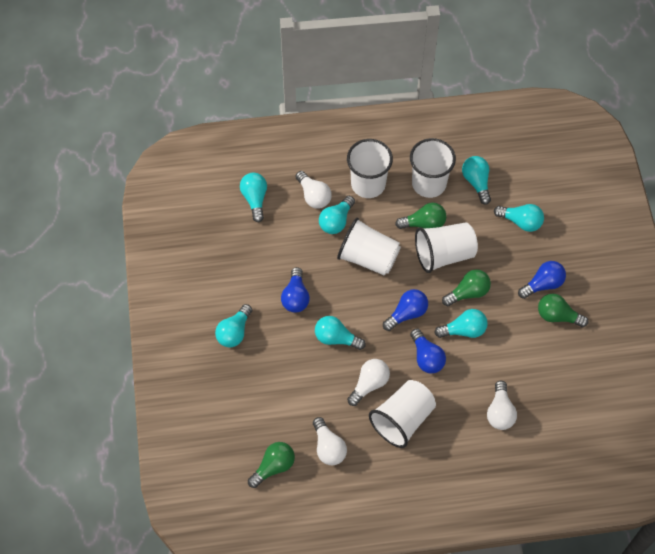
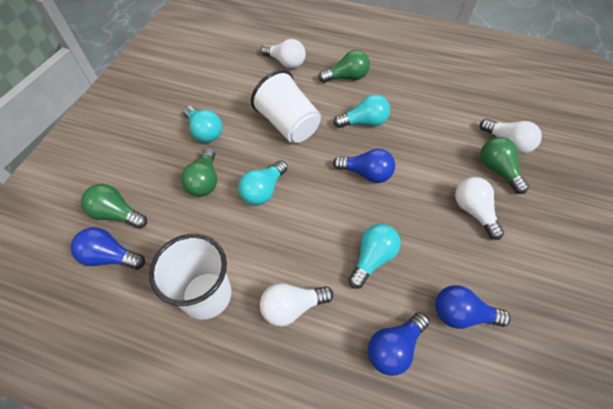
turquoise light bulb: 7 -> 4
white cup: 5 -> 2

